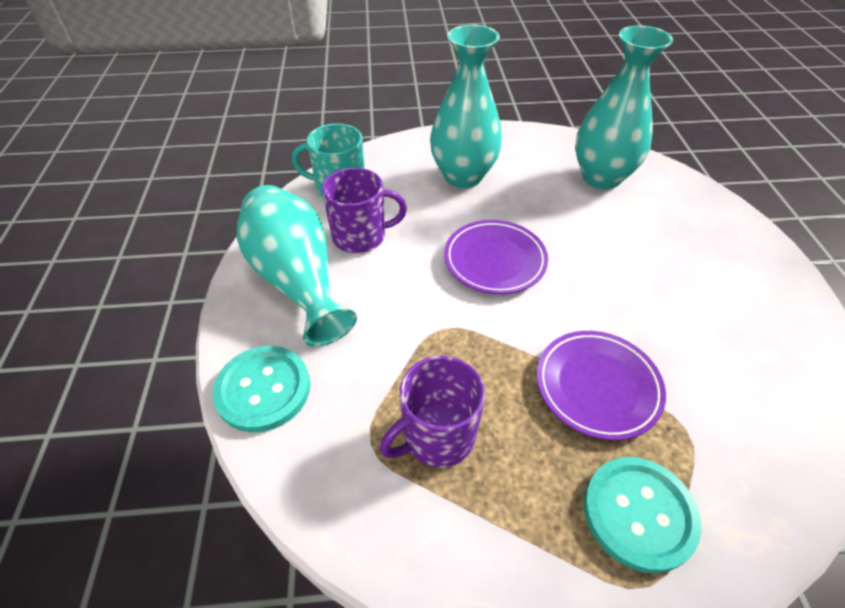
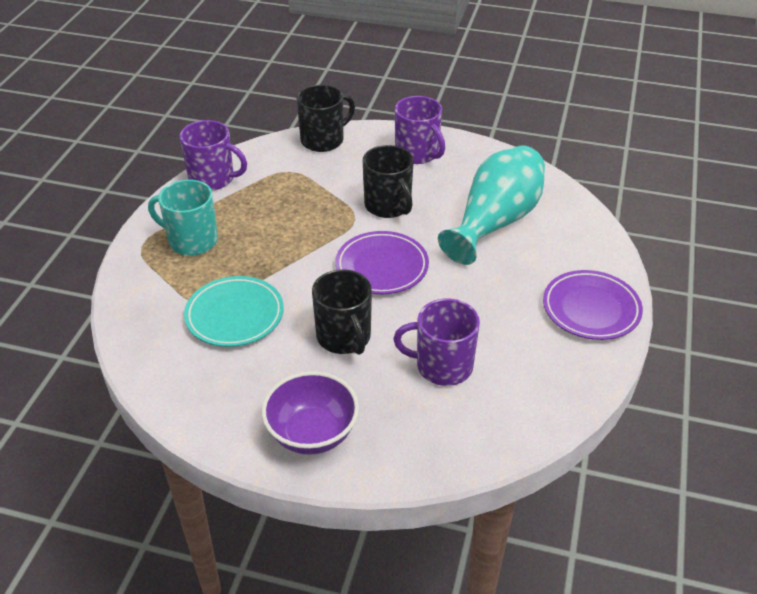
black mug: 0 -> 3
purple bowl: 0 -> 1
purple mug: 2 -> 3
turquoise button: 2 -> 0
turquoise plate: 0 -> 1
turquoise vase: 3 -> 1

